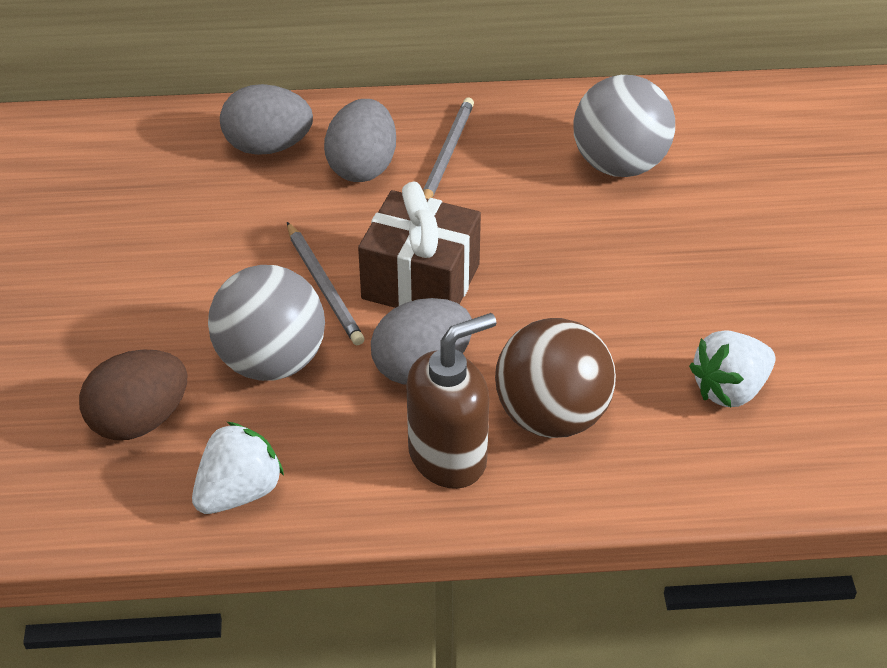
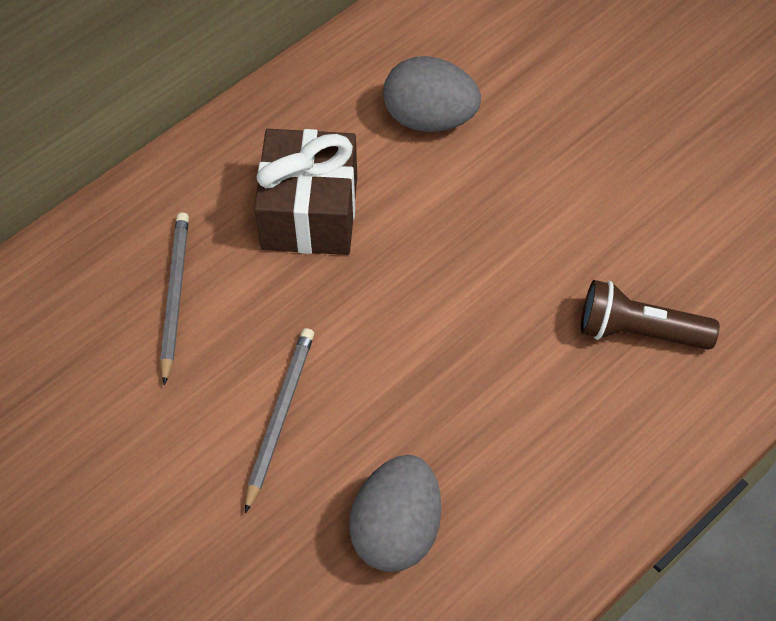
brown ball: 1 -> 0
brown egg: 1 -> 0
brown flashlight: 0 -> 1
brown soap dispenser: 1 -> 0
grey ball: 2 -> 0
grey egg: 3 -> 2
white strawberry: 2 -> 0

